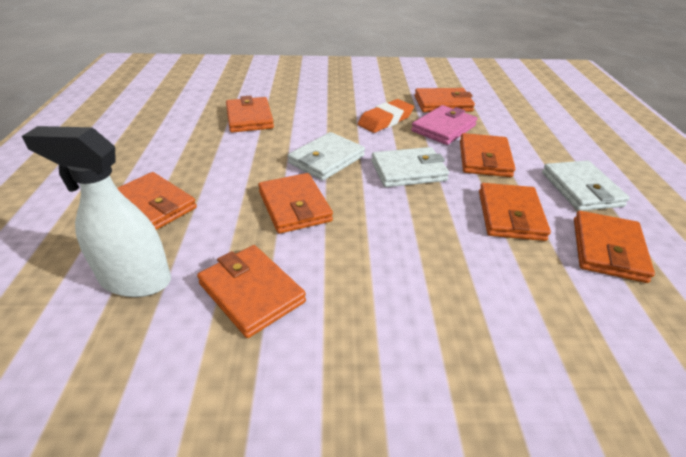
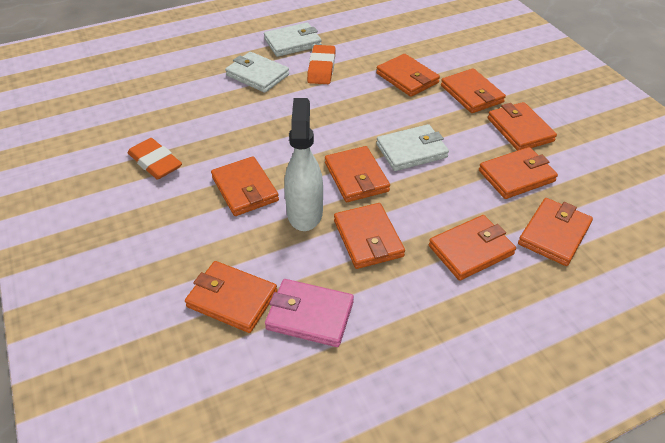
orange eraser: 1 -> 2
orange wallet: 8 -> 10

